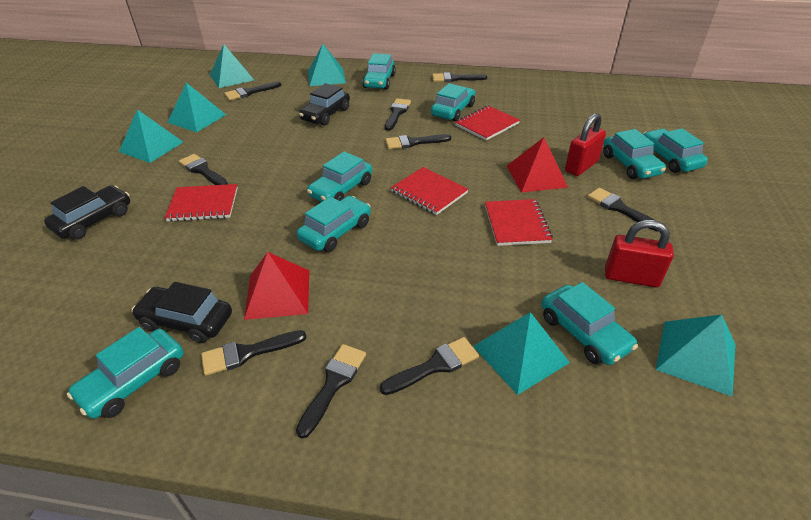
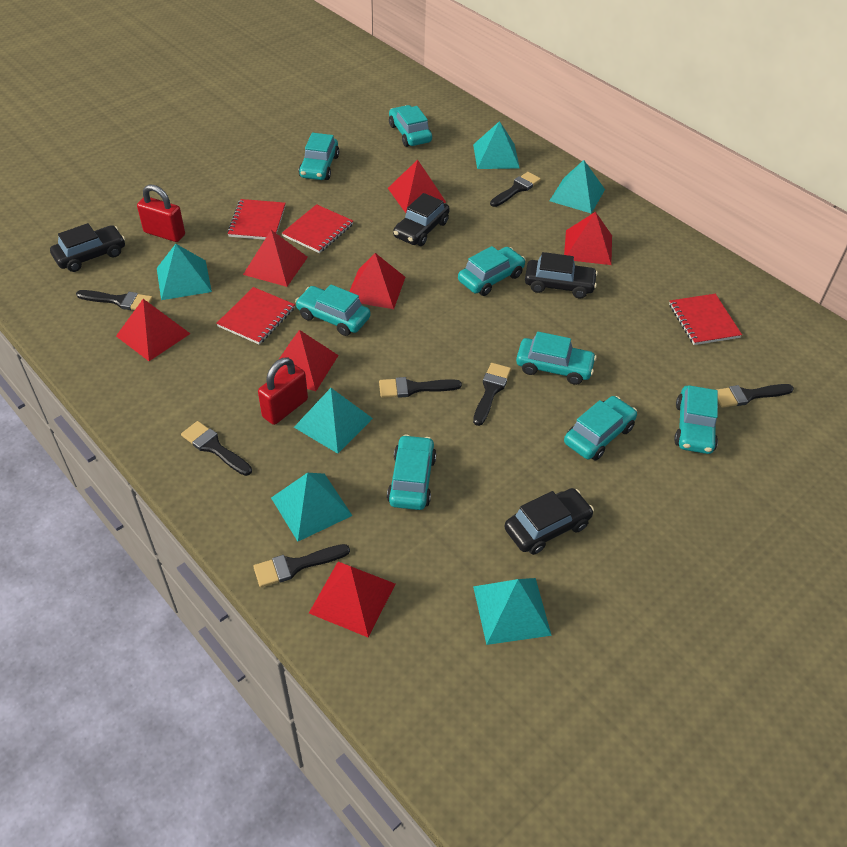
black brush: 9 -> 7
black car: 3 -> 4
red pyramid: 2 -> 7

